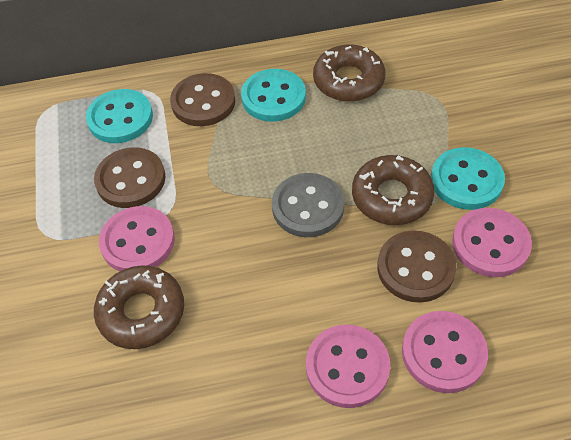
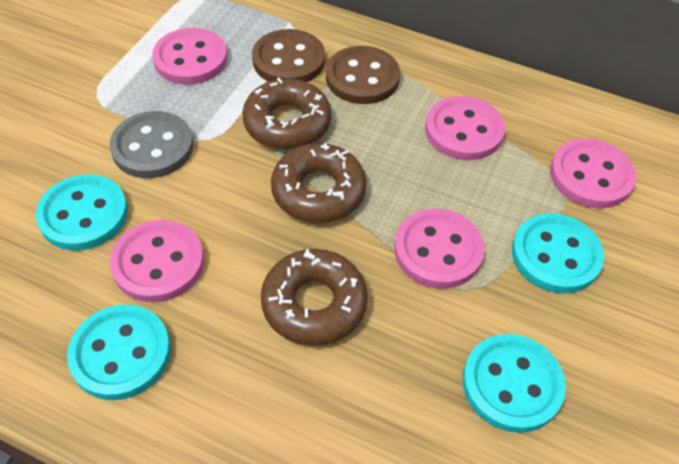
brown button: 3 -> 2
pink button: 4 -> 5
turquoise button: 3 -> 4

